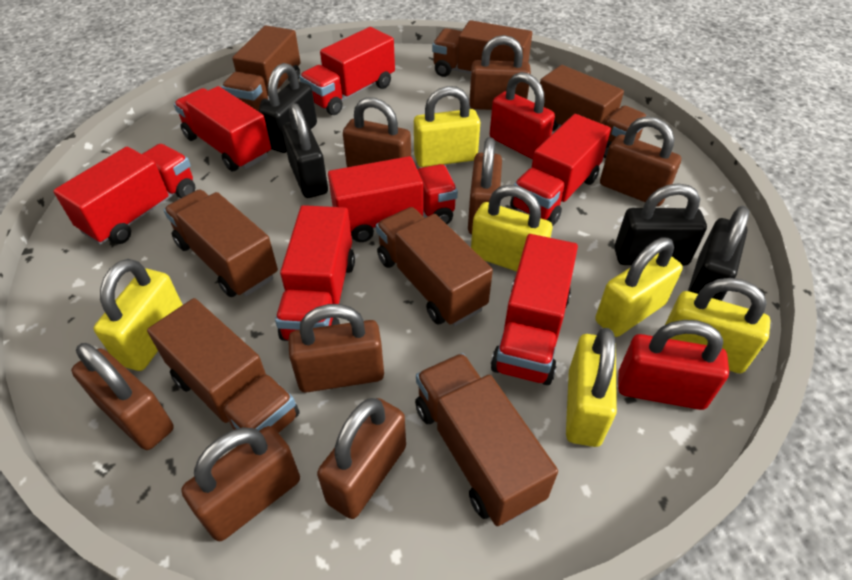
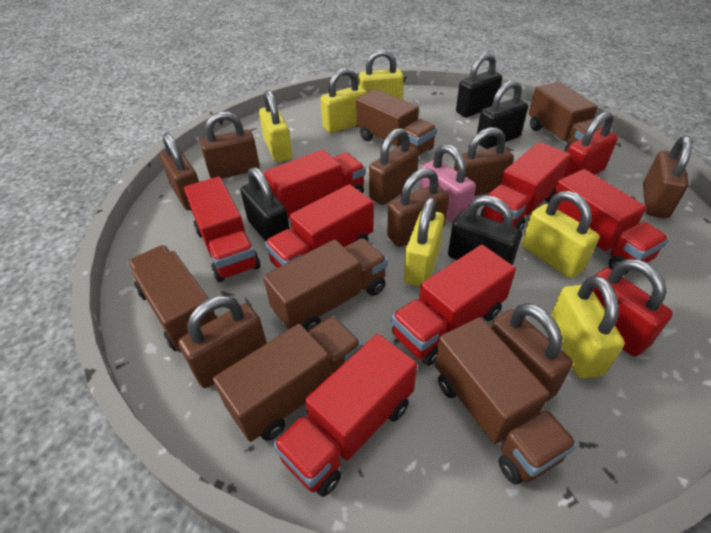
brown truck: 7 -> 6
pink padlock: 0 -> 1

